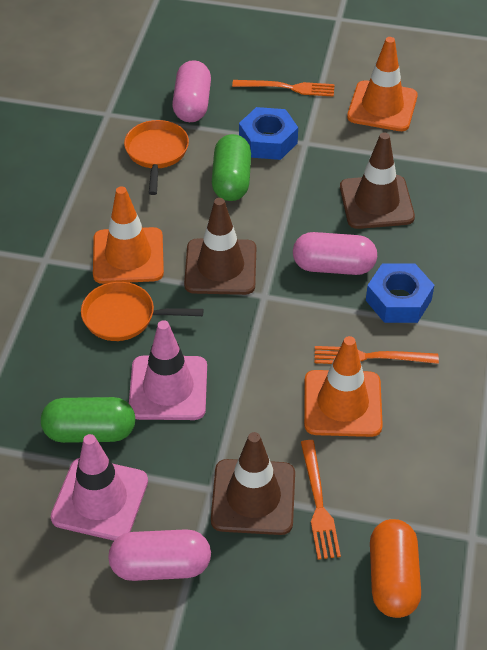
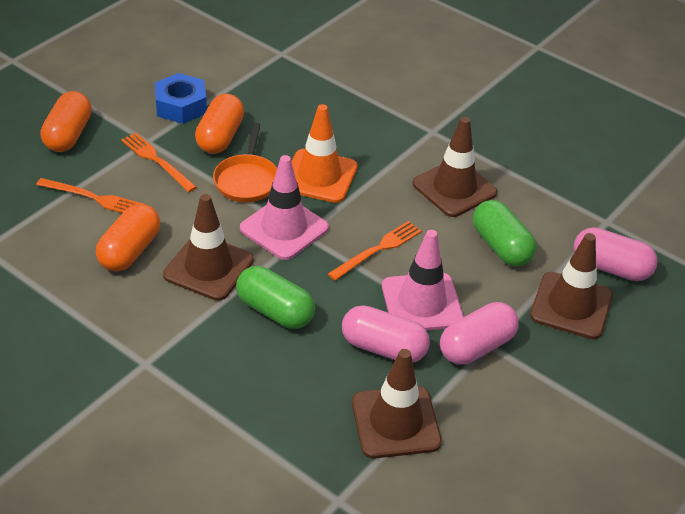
blue nut: 2 -> 1
brown traffic cone: 3 -> 4
orange capsule: 1 -> 3
orange pan: 2 -> 1
orange traffic cone: 3 -> 1

